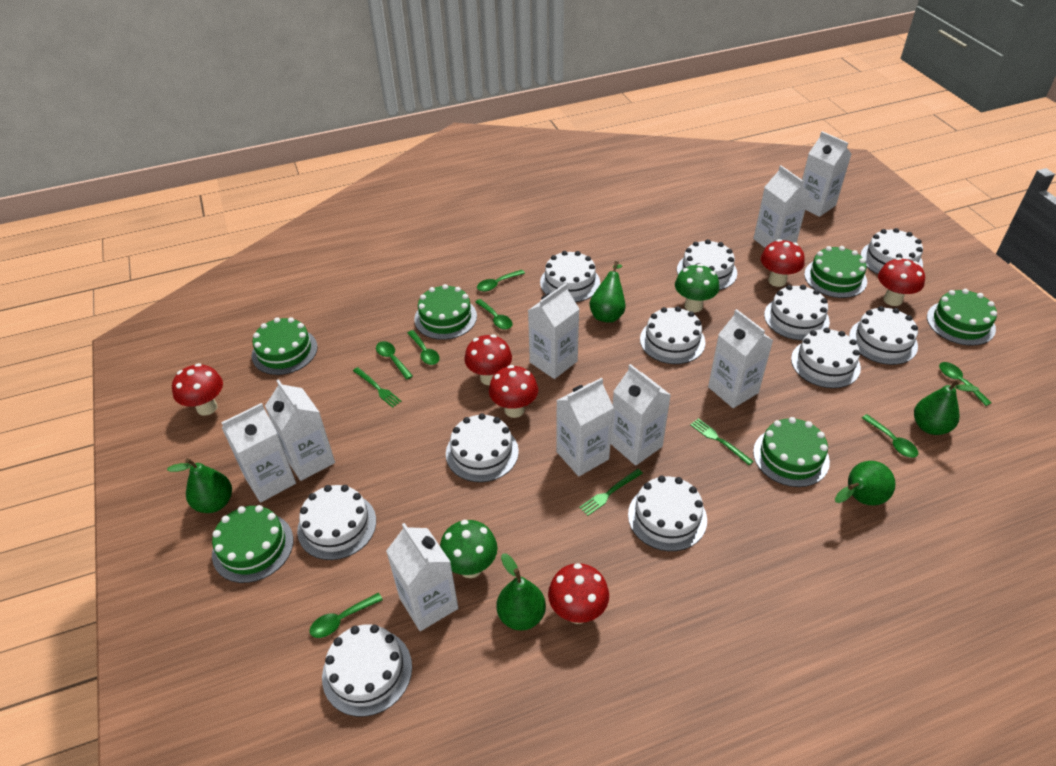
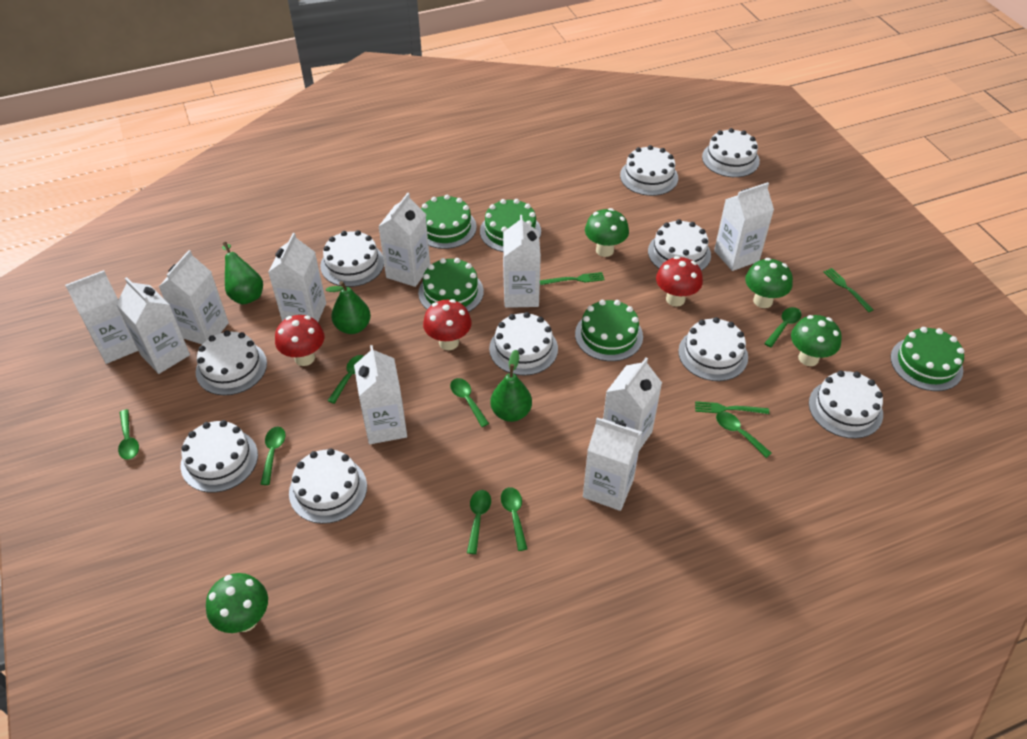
green cake: 6 -> 5
green mushroom: 2 -> 4
green pear: 5 -> 3
green spoon: 7 -> 8
red mushroom: 6 -> 3
white cake: 11 -> 10
white carton: 9 -> 10

